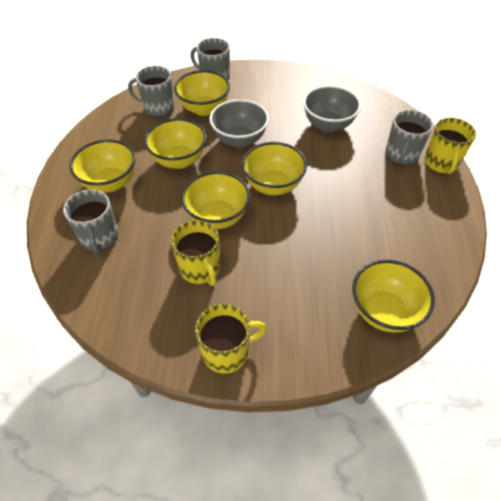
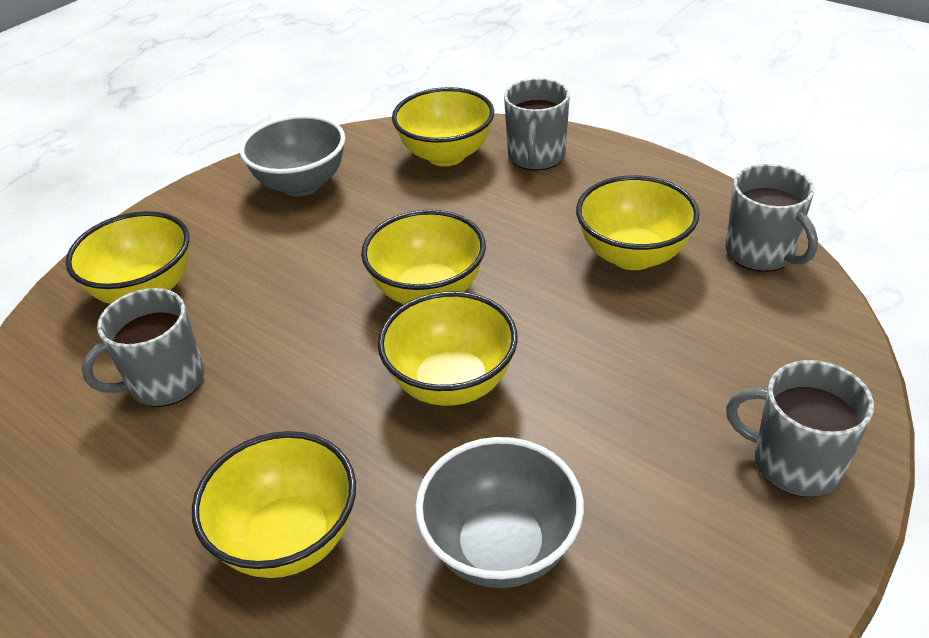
yellow mug: 3 -> 0

